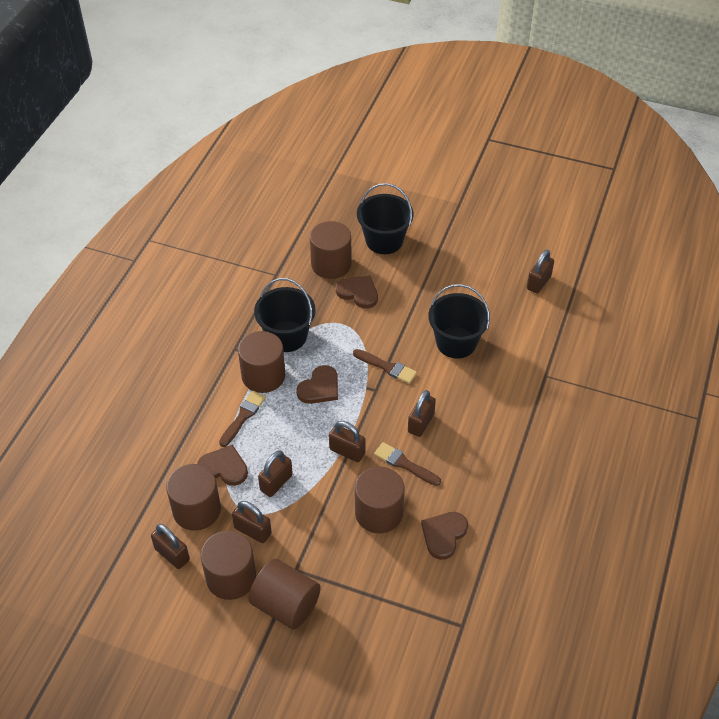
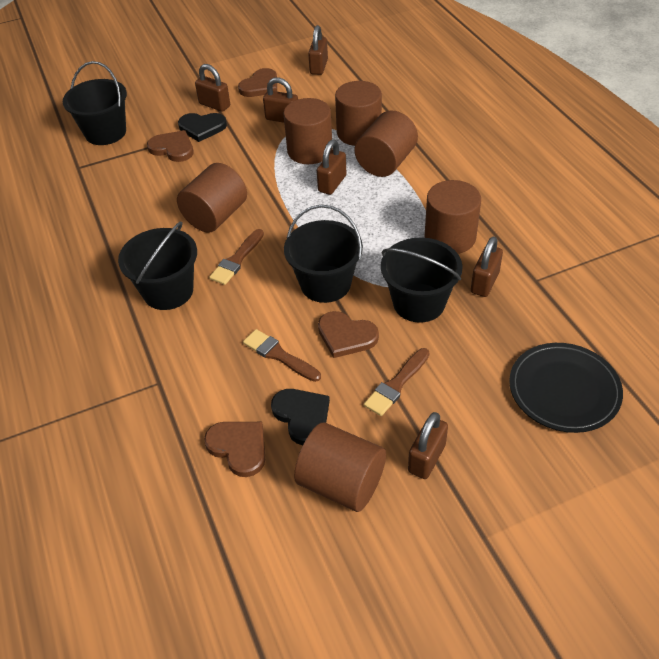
black bucket: 3 -> 4
black heart: 0 -> 2
black plate: 0 -> 1

